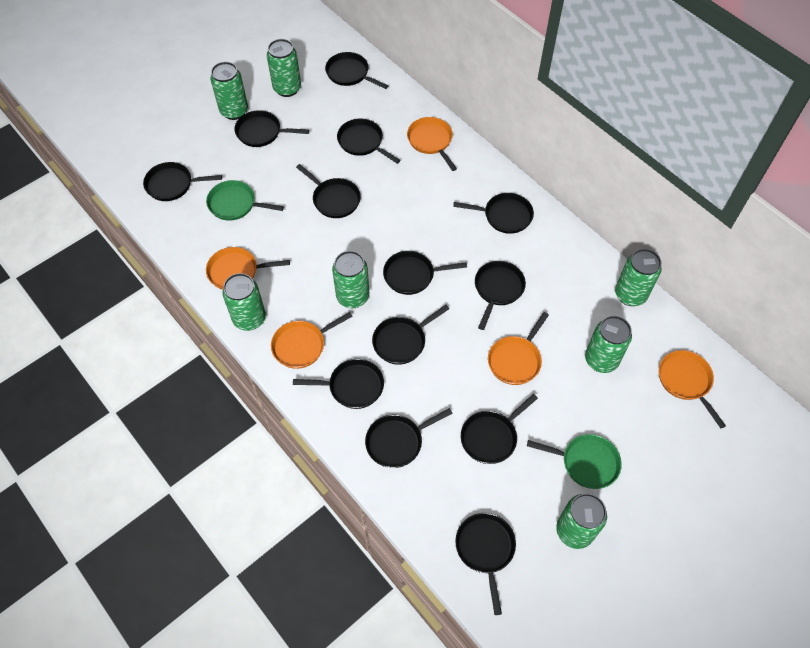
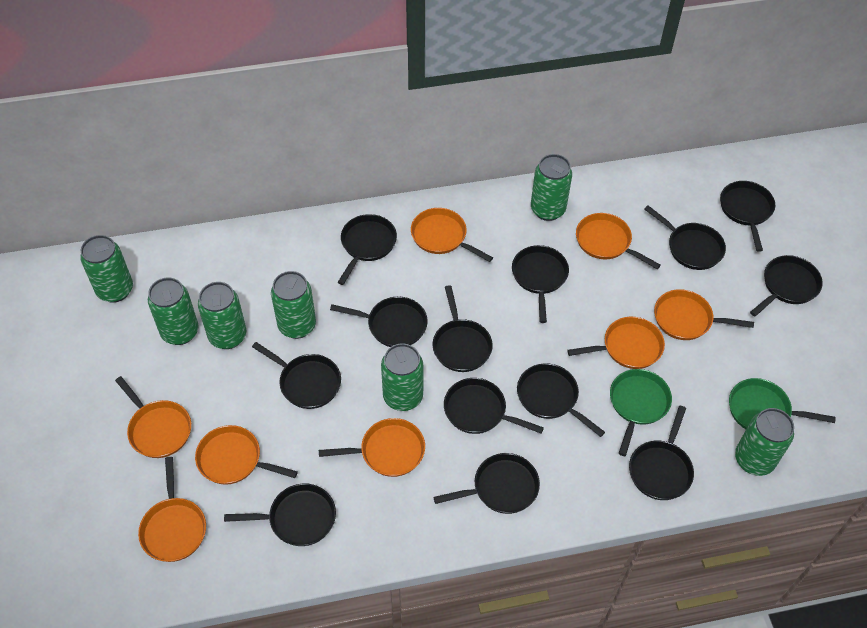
orange pan: 5 -> 8

